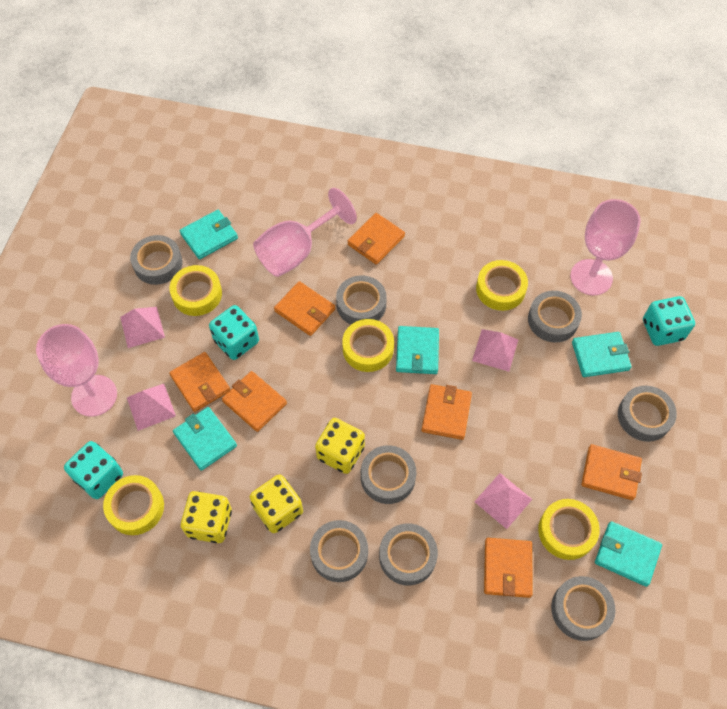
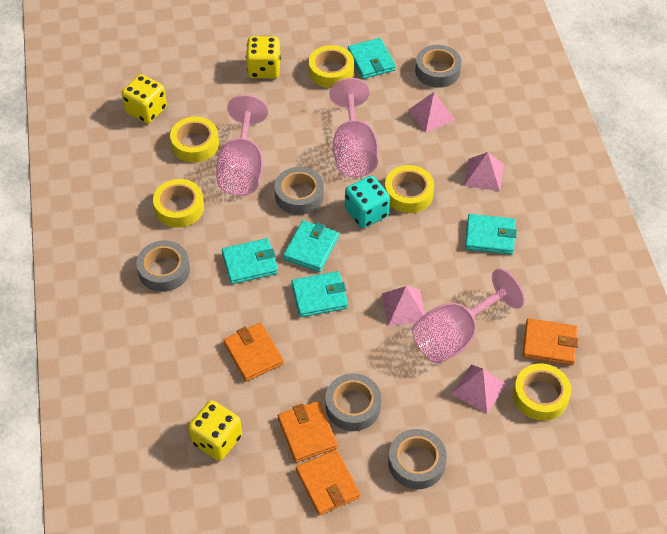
grey tape: 8 -> 5
orange wallet: 7 -> 4
turquoise dice: 3 -> 1

